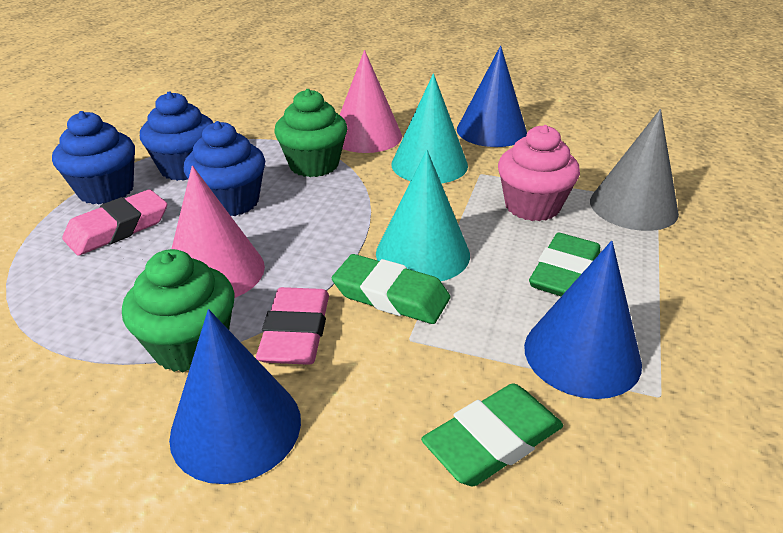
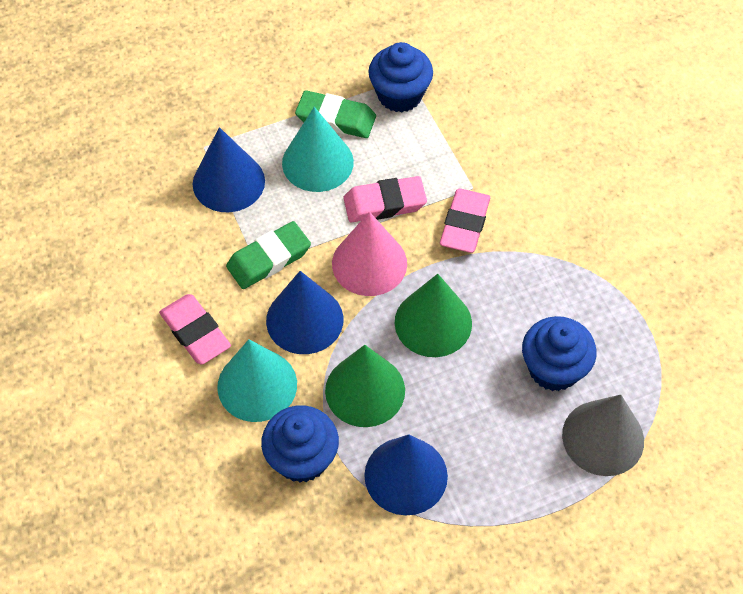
green cone: 0 -> 2
green cupcake: 2 -> 0
green eraser: 3 -> 2
pink cone: 2 -> 1
pink cupcake: 1 -> 0
pink eraser: 2 -> 3

